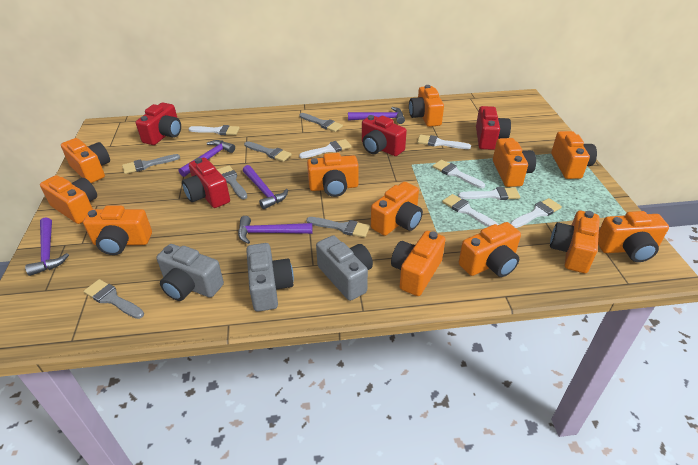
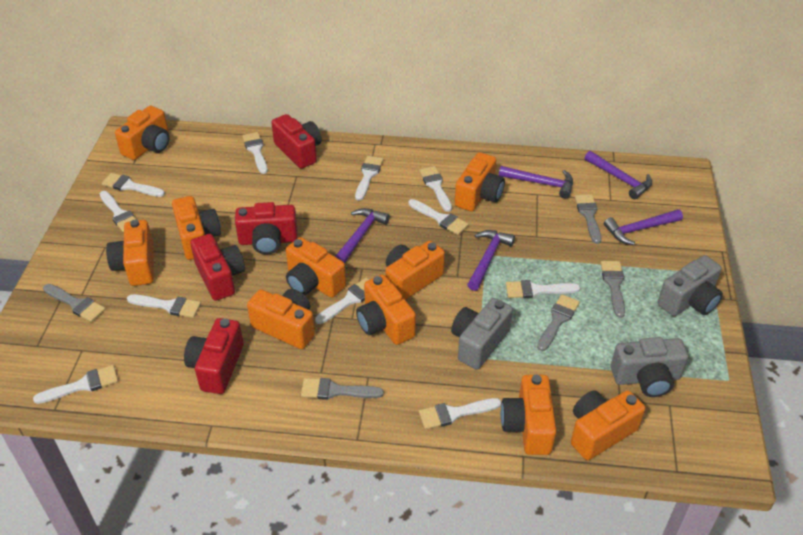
grey brush: 6 -> 5
orange camera: 12 -> 10
white brush: 7 -> 11

